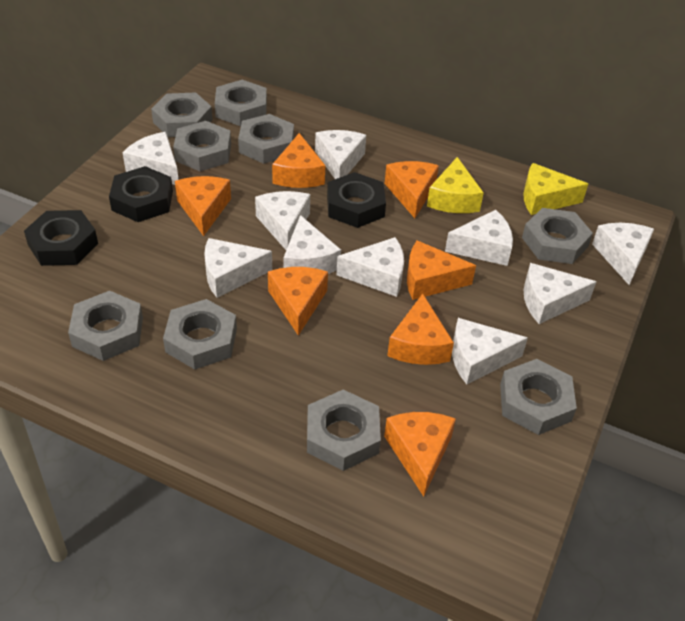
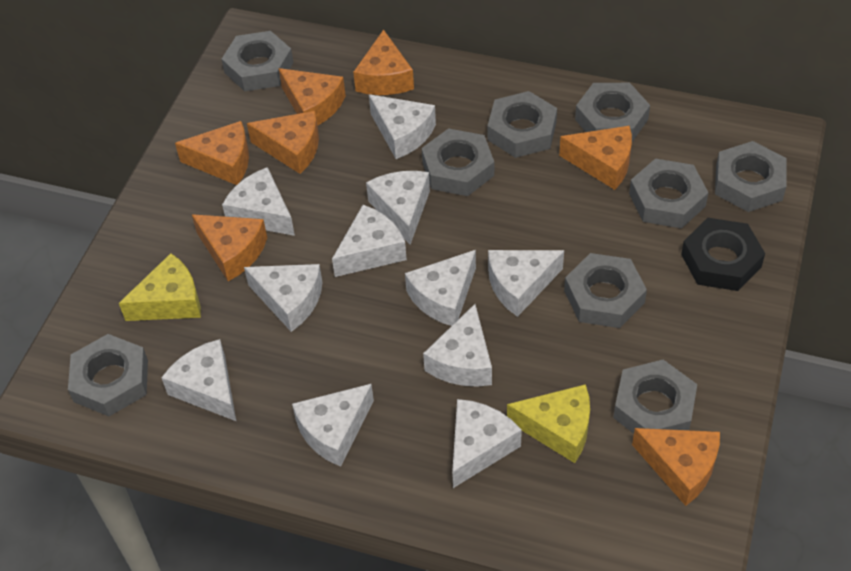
black nut: 3 -> 1
white cheese: 10 -> 11

